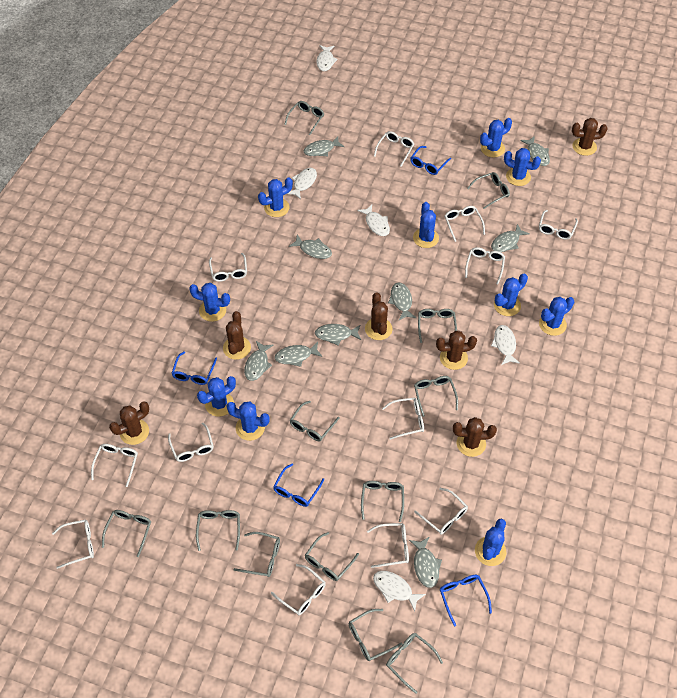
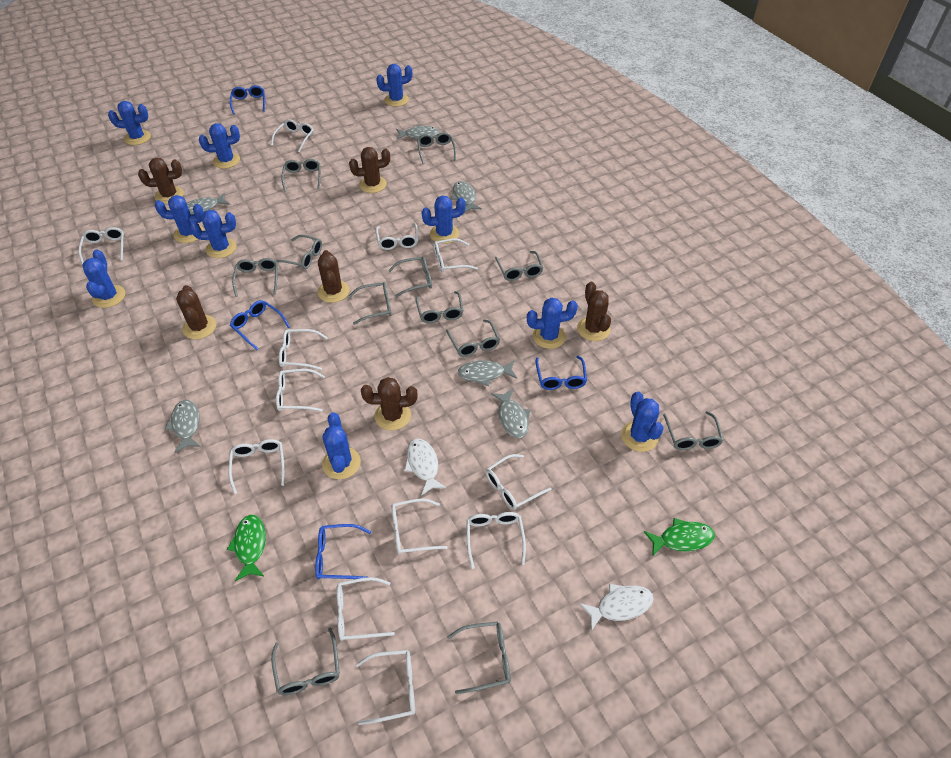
green fish: 0 -> 2
grey fish: 9 -> 6
white fish: 5 -> 2

